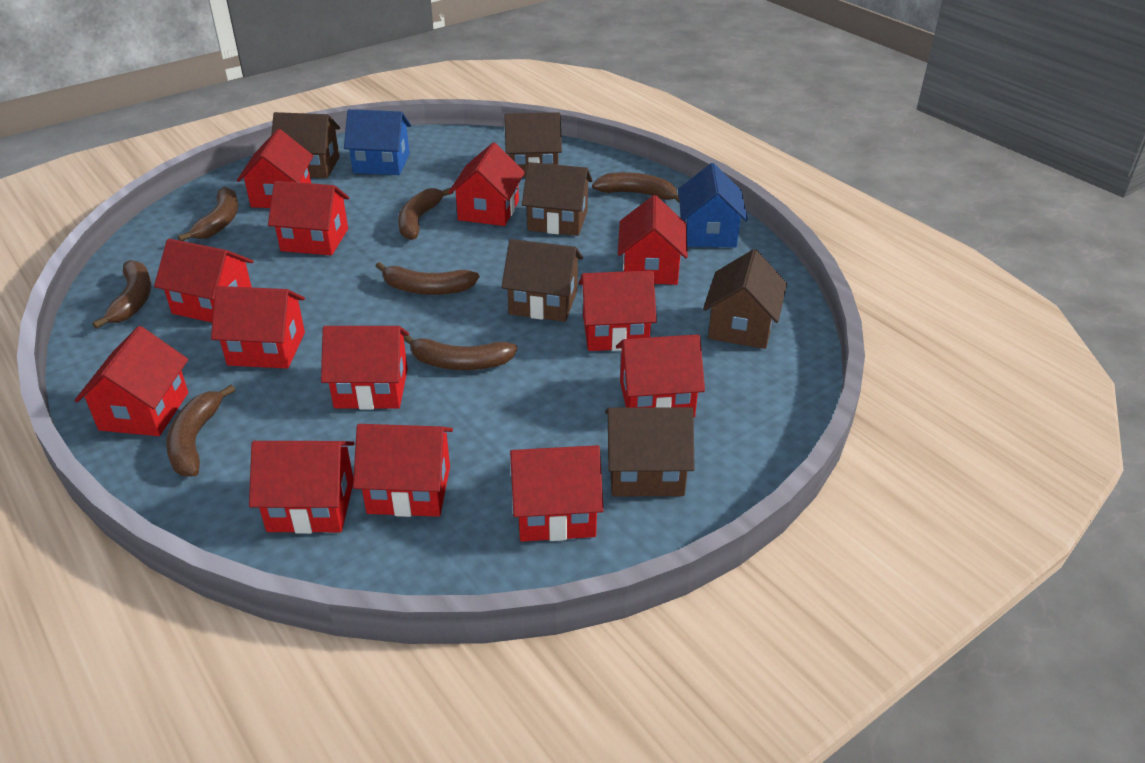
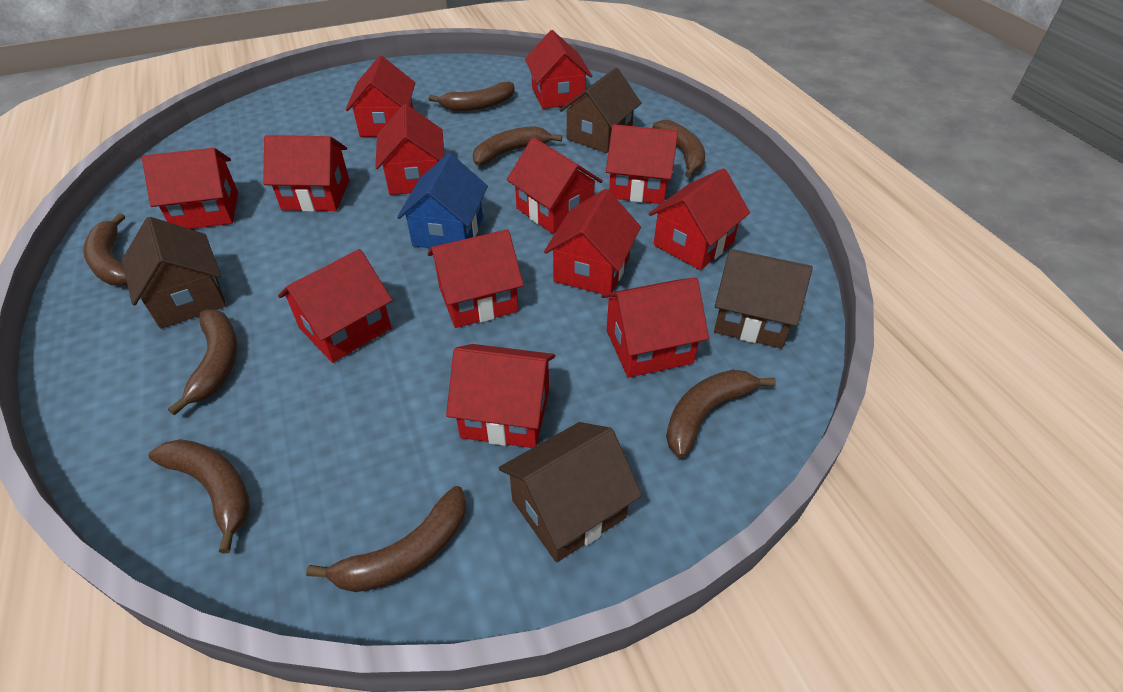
blue house: 2 -> 1
brown banana: 7 -> 8
brown house: 6 -> 4

